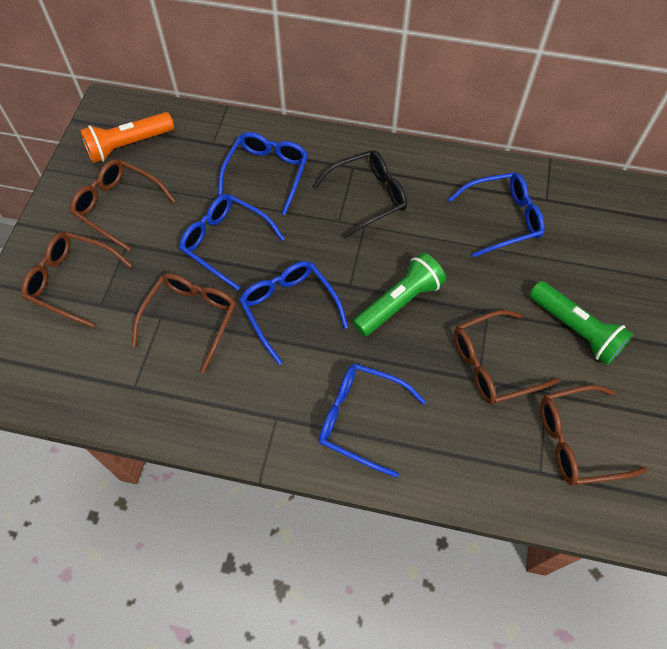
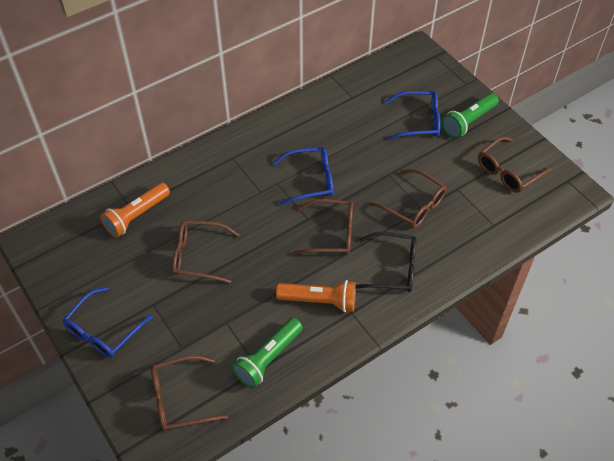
blue glasses: 5 -> 3
orange flashlight: 1 -> 2

